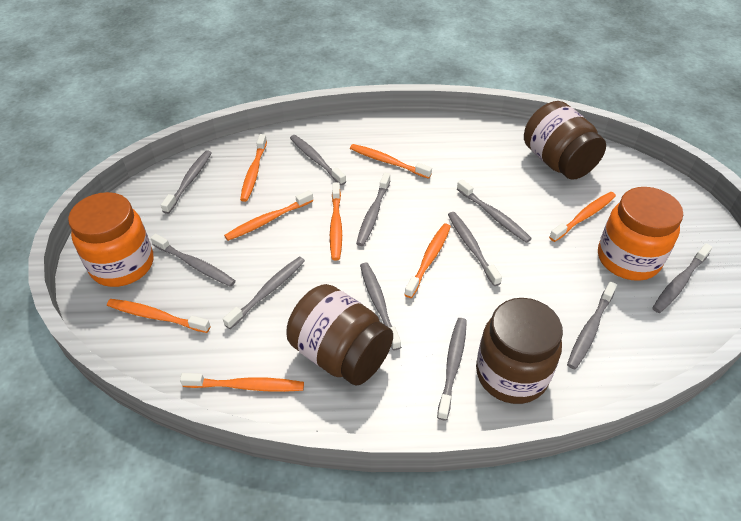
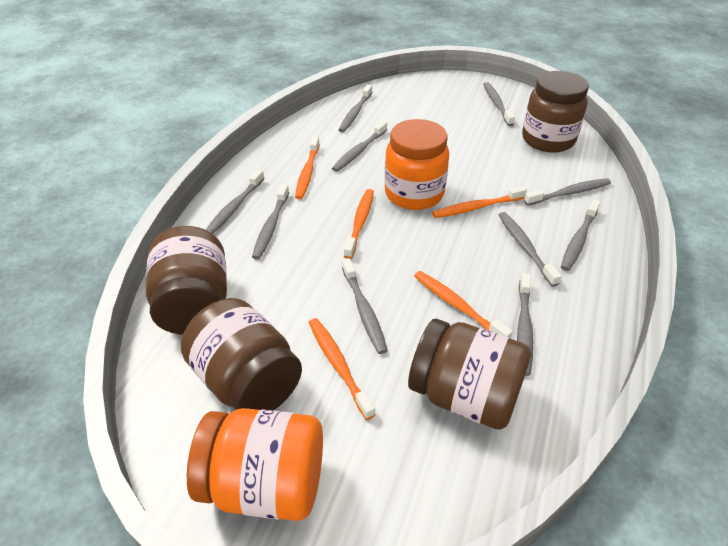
brown jar: 3 -> 4
grey toothbrush: 11 -> 10
orange toothbrush: 8 -> 5

